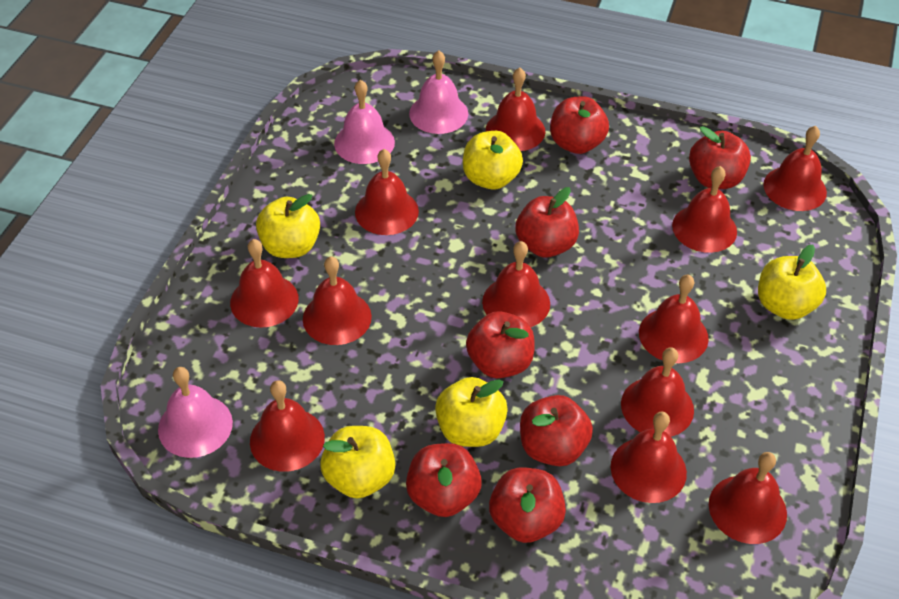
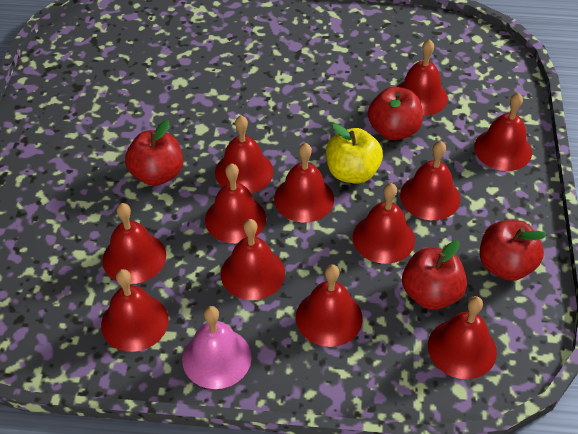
pink bell: 3 -> 1
red apple: 7 -> 4
yellow apple: 5 -> 1

